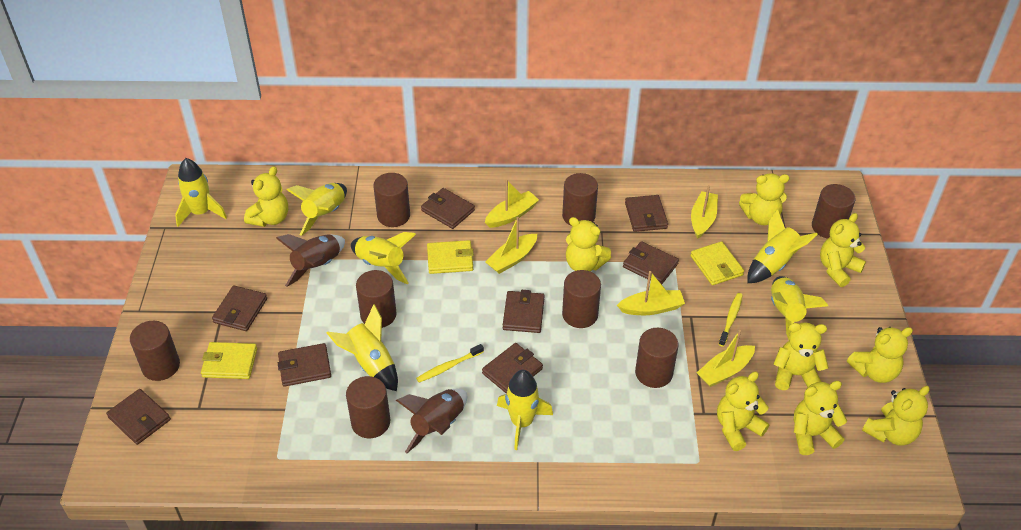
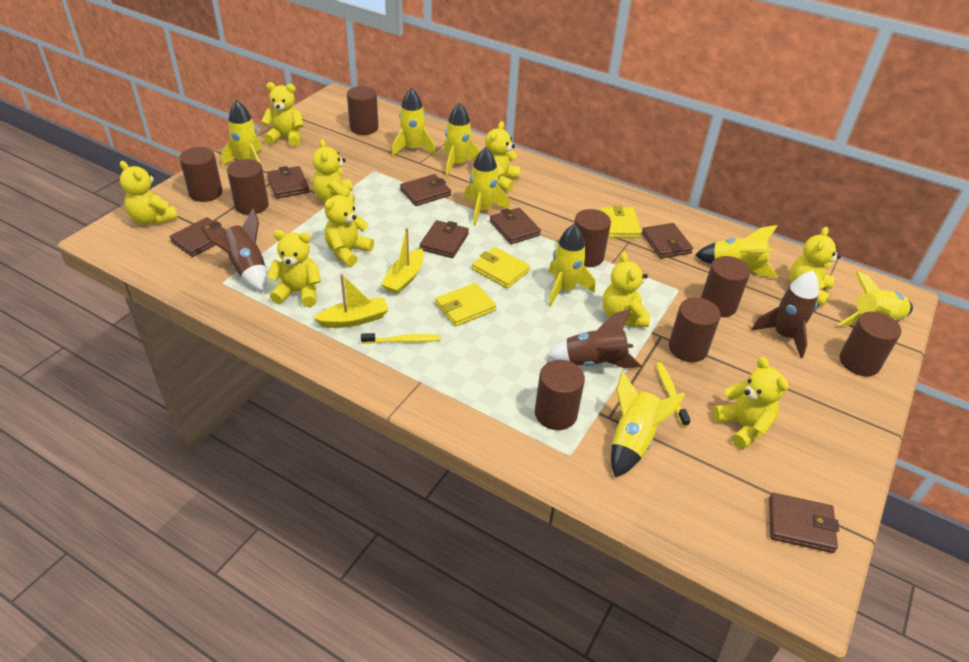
brown rocket: 2 -> 3
brown wallet: 8 -> 7
yellow boat: 5 -> 2
yellow rocket: 7 -> 8

